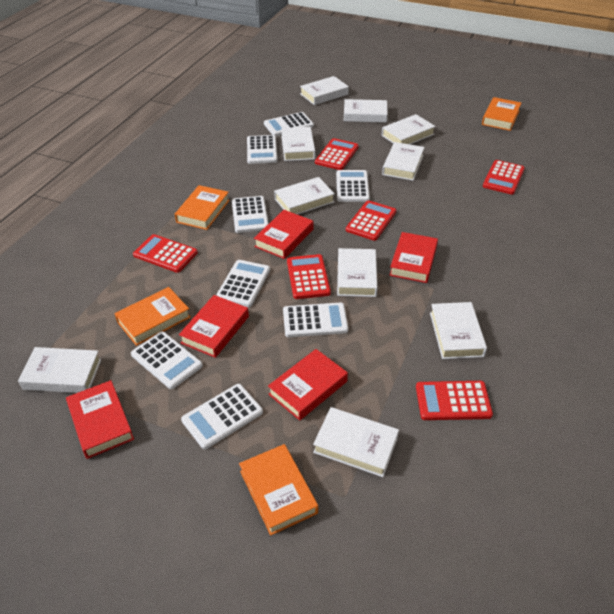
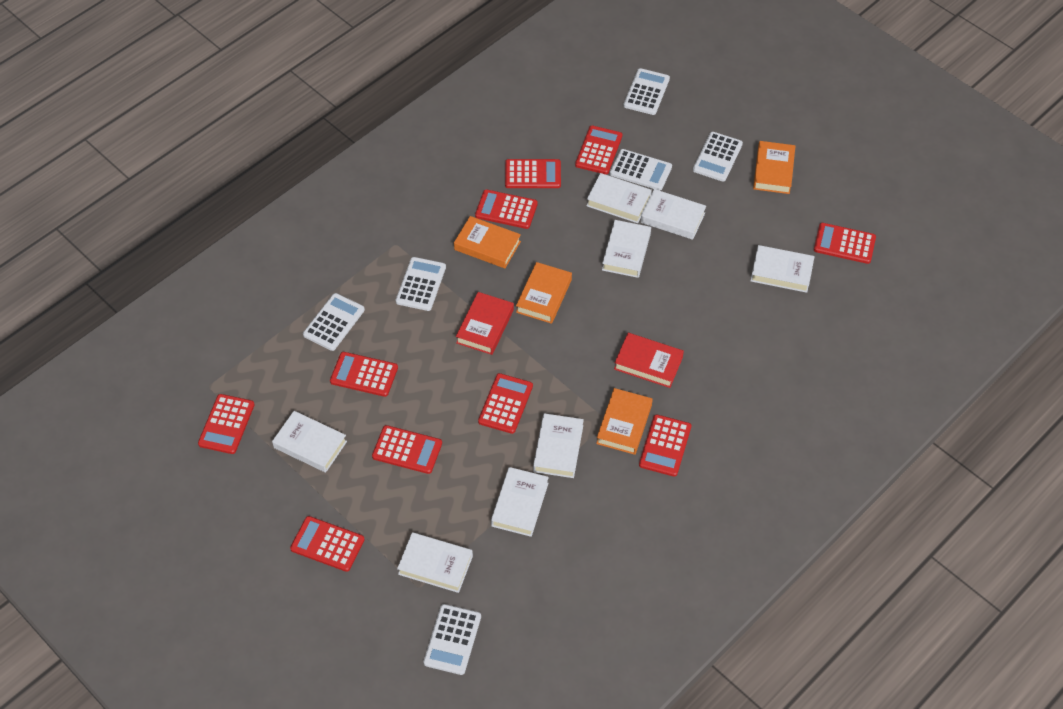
red book: 5 -> 2
red calculator: 6 -> 10
white book: 10 -> 8
white calculator: 8 -> 6

